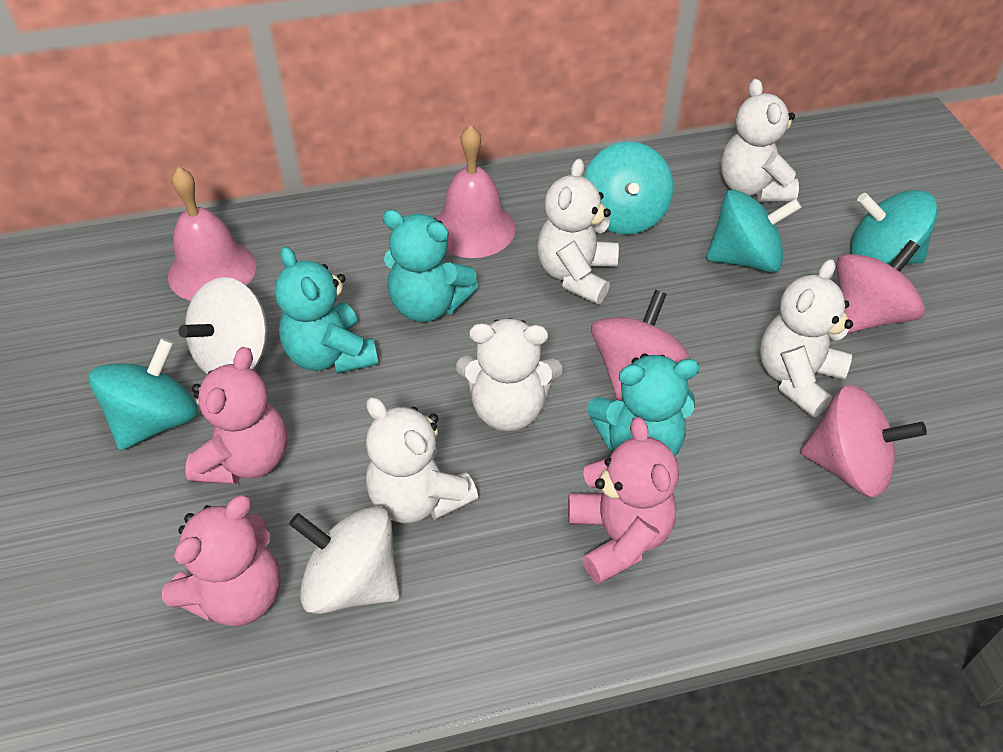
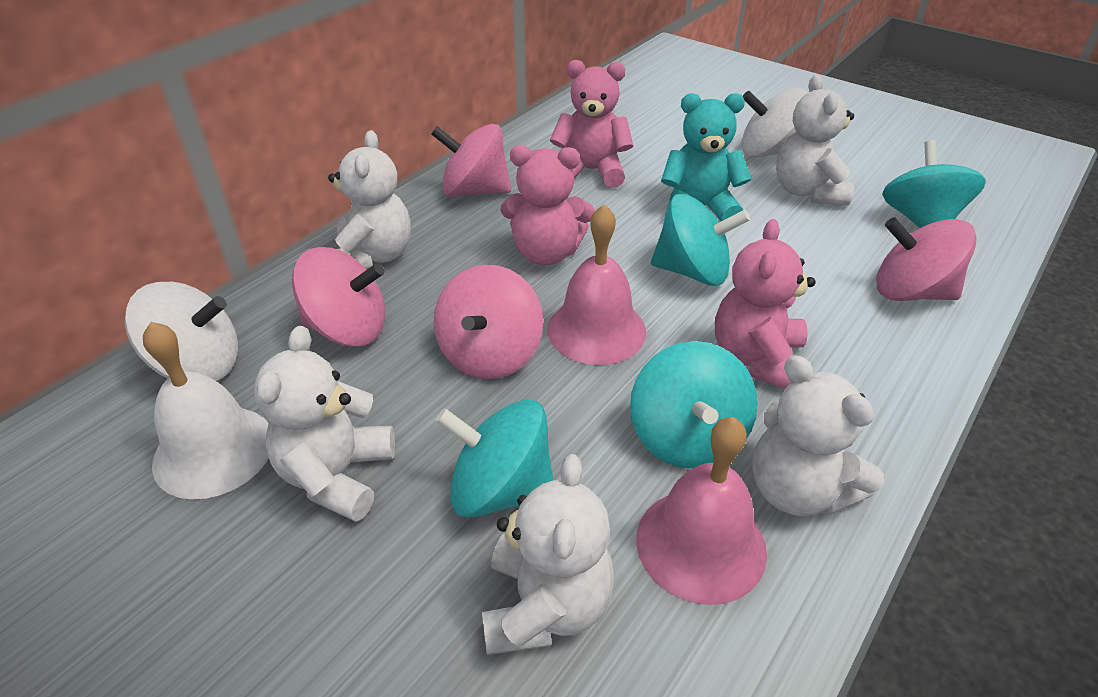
pink spinning top: 3 -> 4
turquoise teddy bear: 3 -> 1
white bell: 0 -> 1

